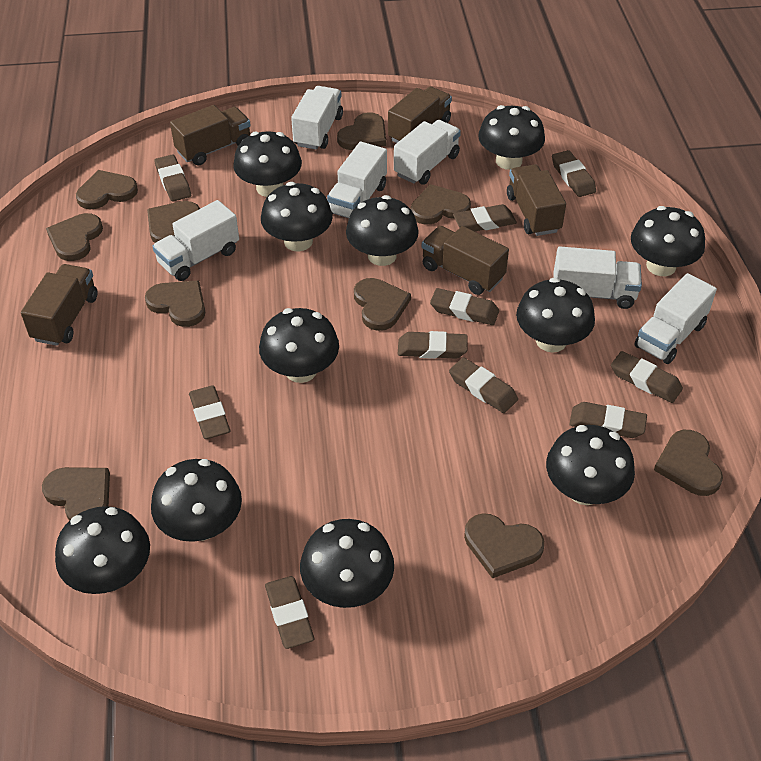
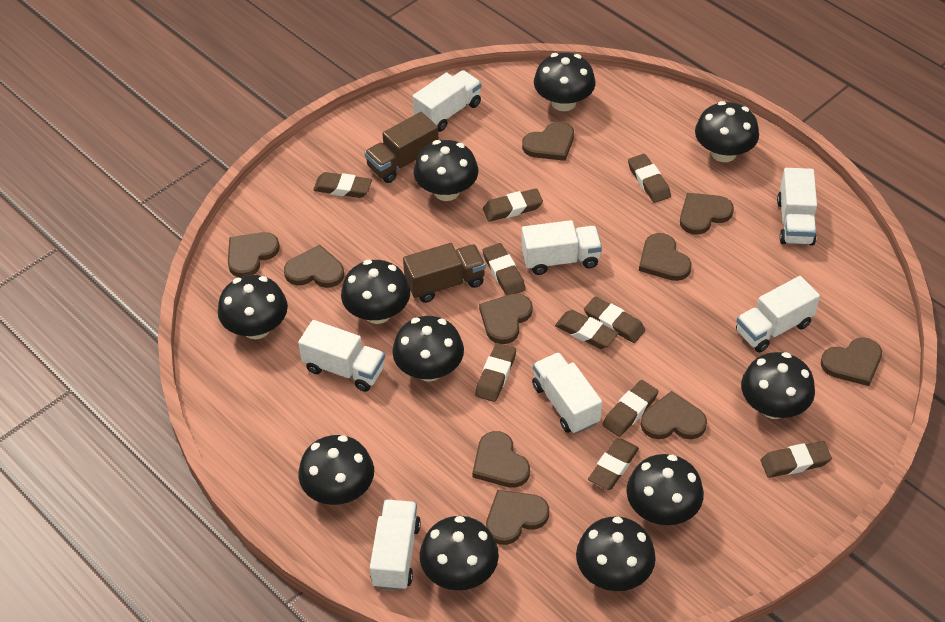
brown truck: 5 -> 2
white truck: 6 -> 7

